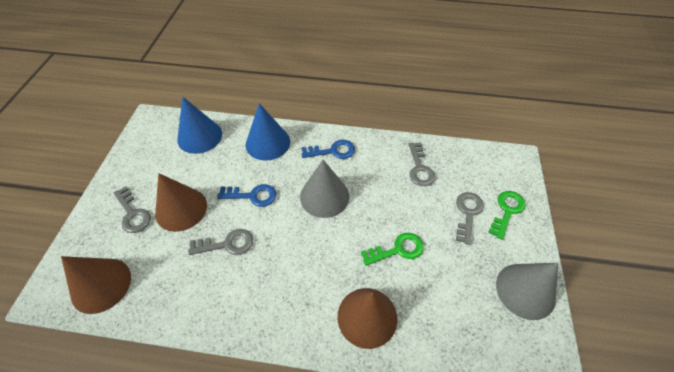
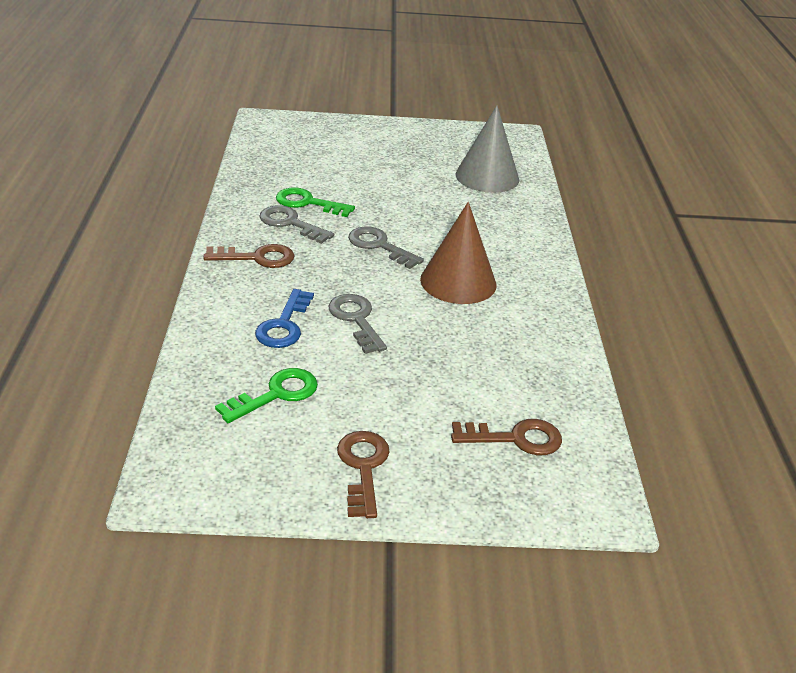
blue cone: 2 -> 0
blue key: 2 -> 1
brown cone: 3 -> 1
brown key: 0 -> 3
grey cone: 2 -> 1
grey key: 4 -> 3

